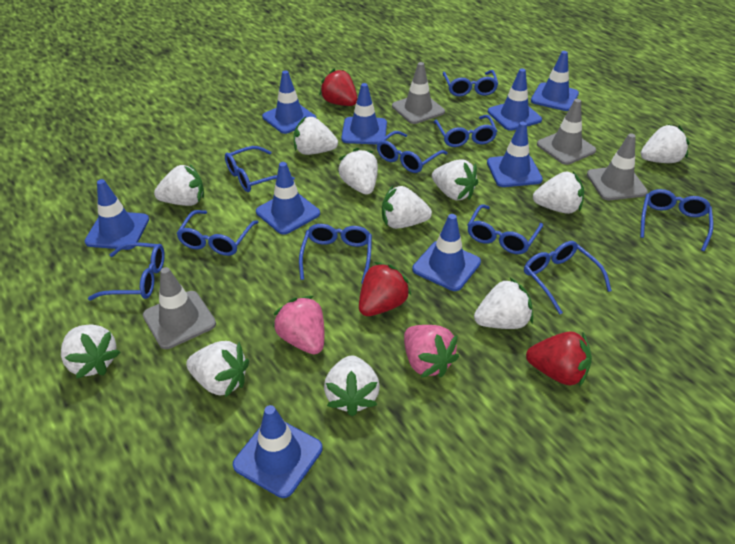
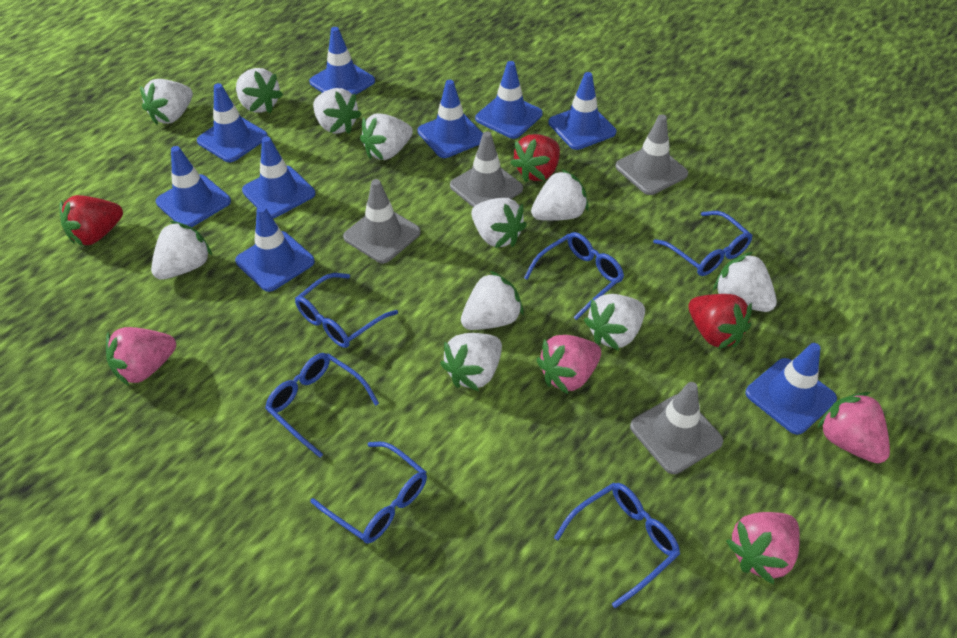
blue glasses: 10 -> 6
pink strawberry: 2 -> 4

